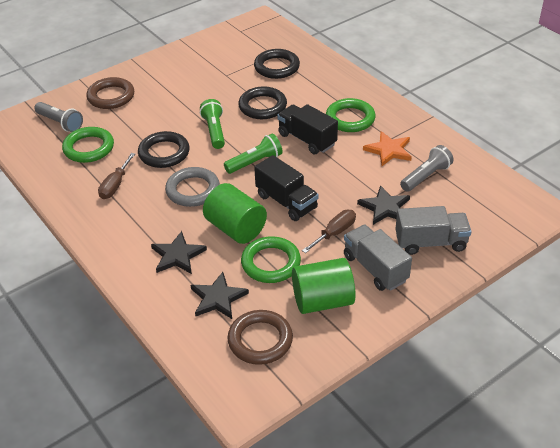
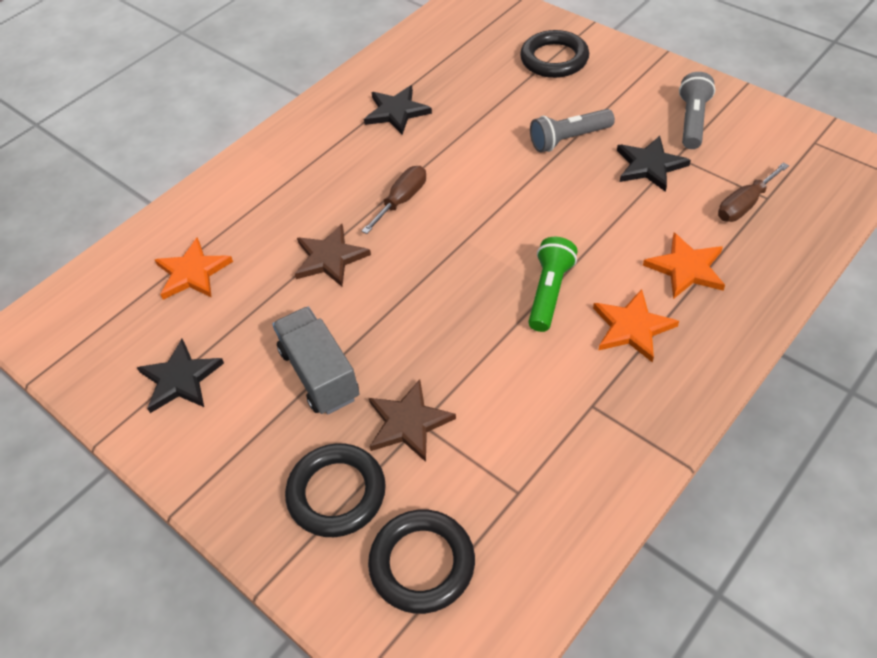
black truck: 2 -> 0
brown ring: 2 -> 0
brown star: 0 -> 2
green cylinder: 2 -> 0
green flashlight: 2 -> 1
green ring: 3 -> 0
grey ring: 1 -> 0
grey truck: 2 -> 1
orange star: 1 -> 3

